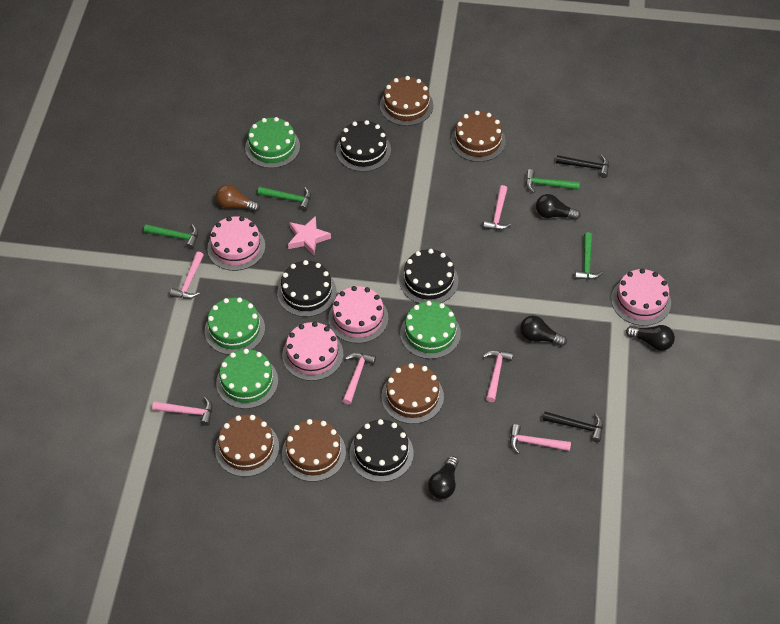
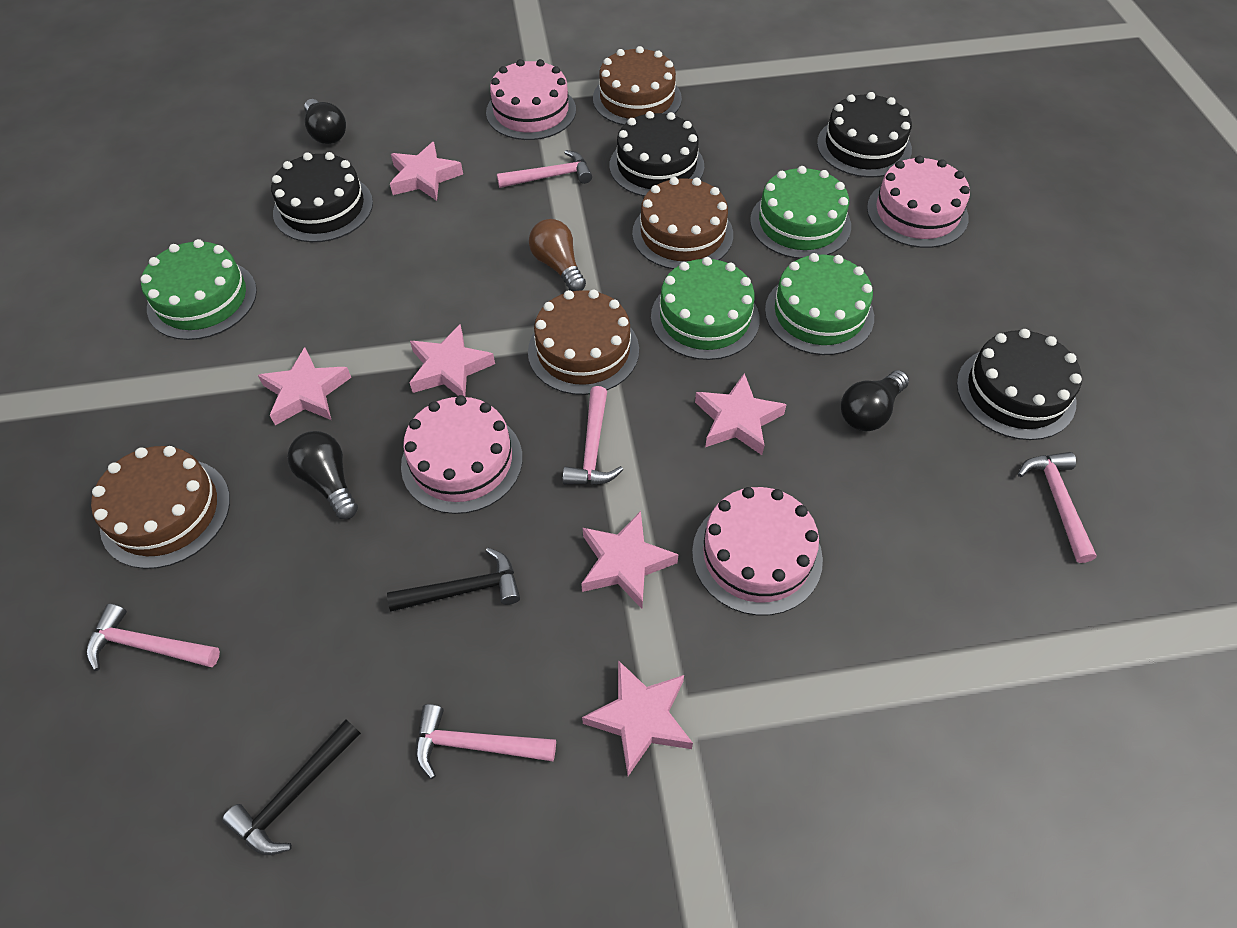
black light bulb: 4 -> 3
brown cake: 5 -> 4
green hammer: 4 -> 0
pink hammer: 6 -> 5
pink star: 1 -> 6

